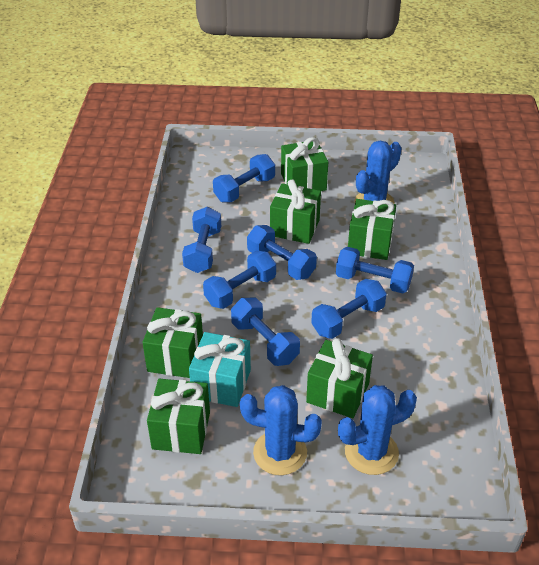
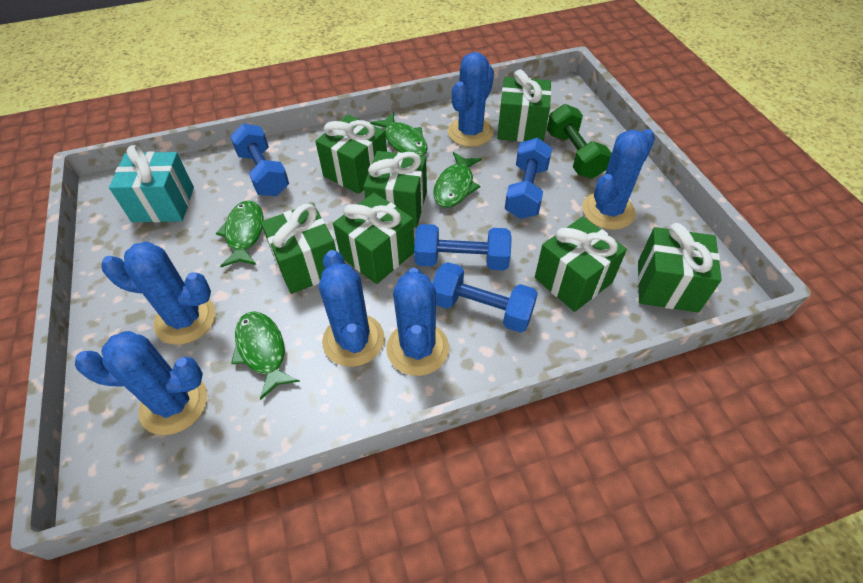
blue cactus: 3 -> 6
blue dumbbell: 7 -> 4
green dumbbell: 0 -> 1
green fish: 0 -> 4
green gift: 6 -> 7

